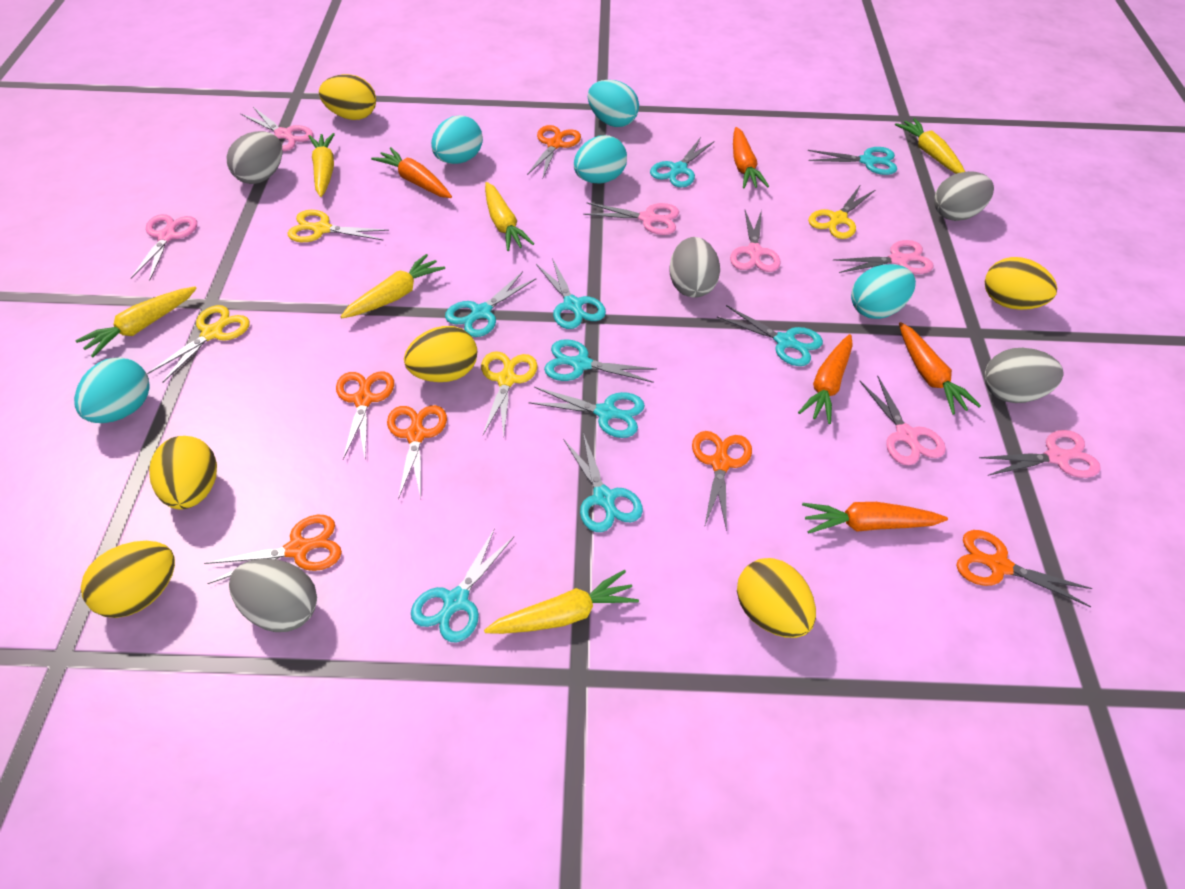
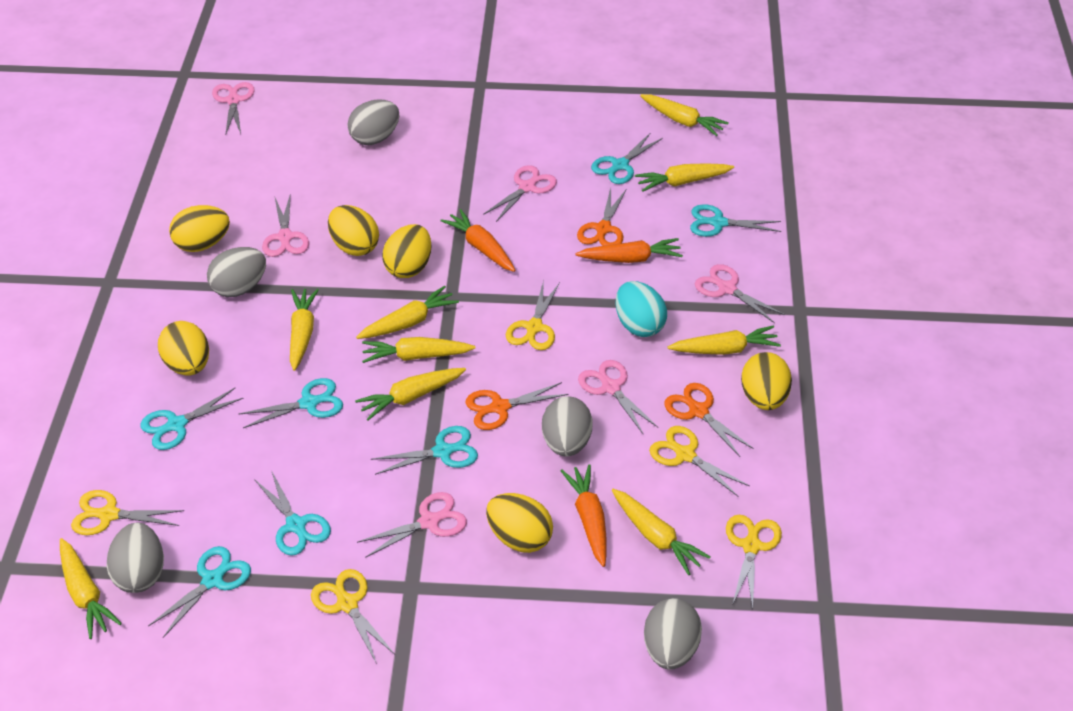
orange carrot: 5 -> 3
orange scissors: 6 -> 3
pink scissors: 7 -> 6
turquoise egg: 5 -> 1
turquoise scissors: 9 -> 7
yellow carrot: 6 -> 9
yellow scissors: 4 -> 5

